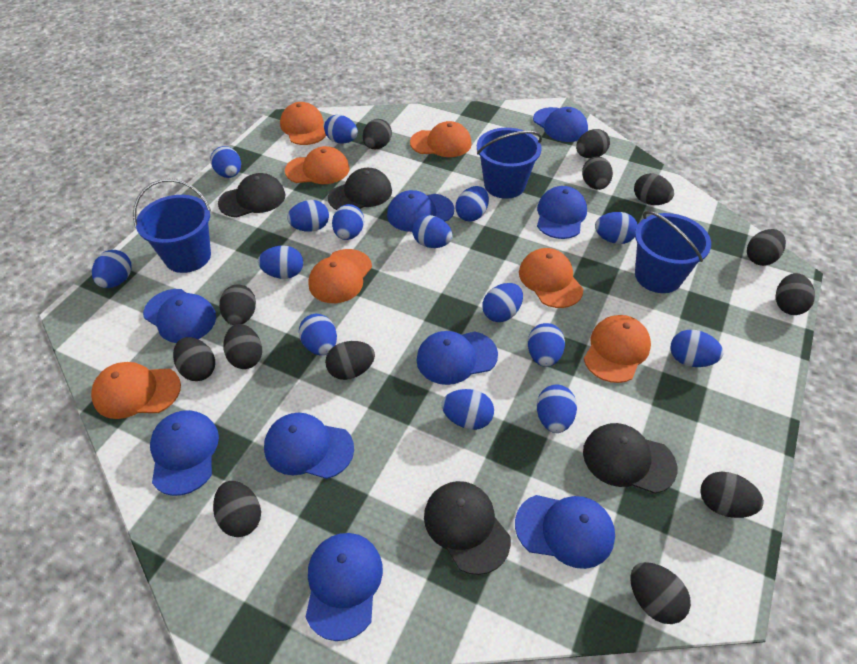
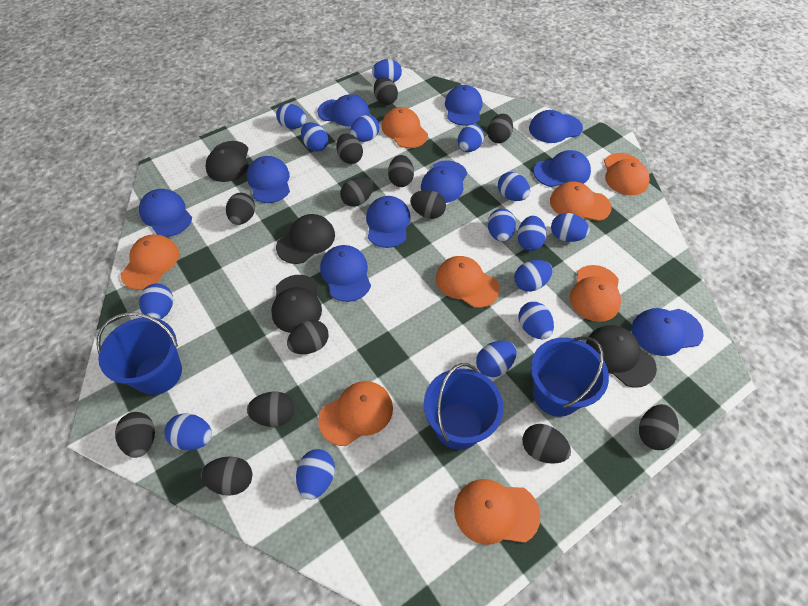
blue cap: 9 -> 10
orange cap: 7 -> 8

